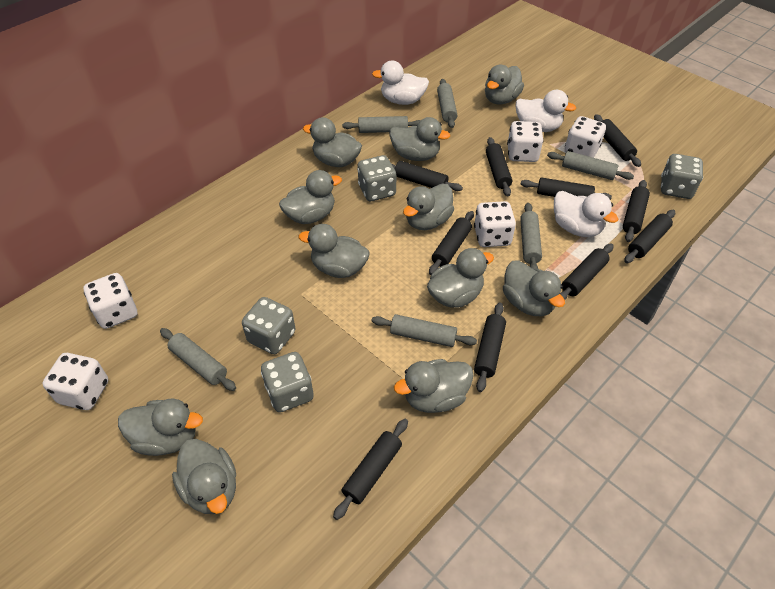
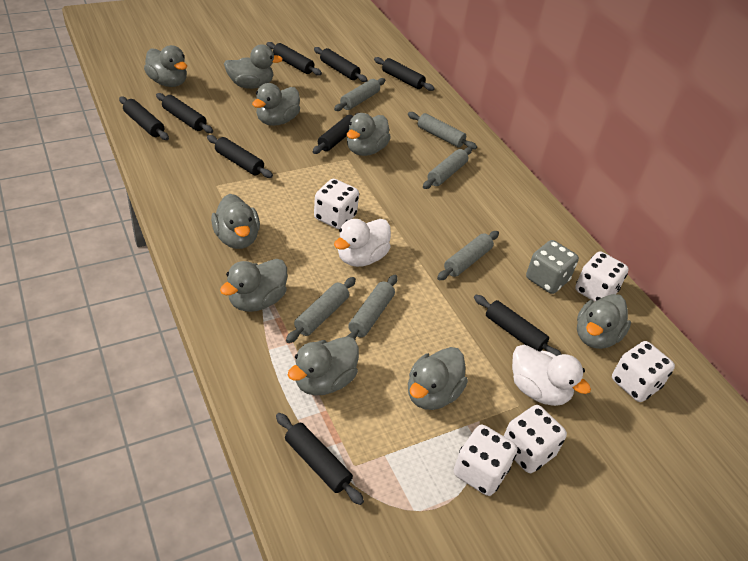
black rolling pin: 10 -> 9
grey dice: 4 -> 1
grey duck: 11 -> 9
white duck: 3 -> 2

